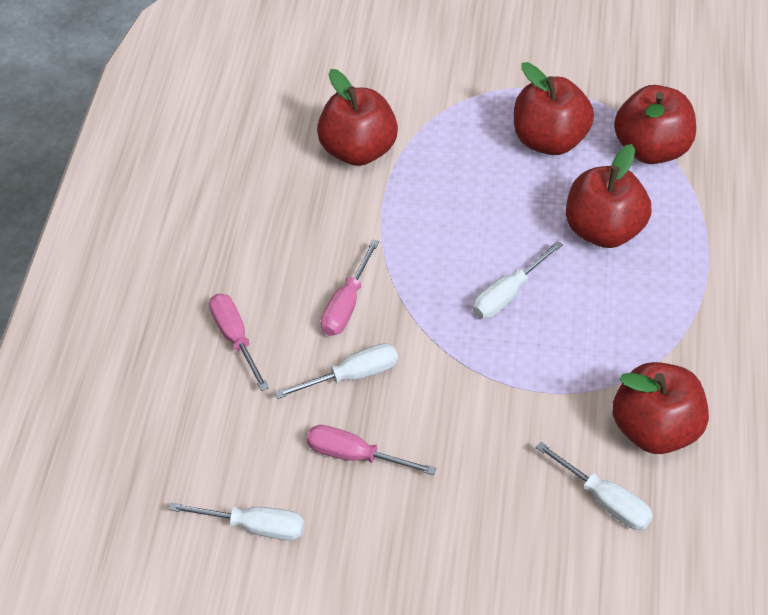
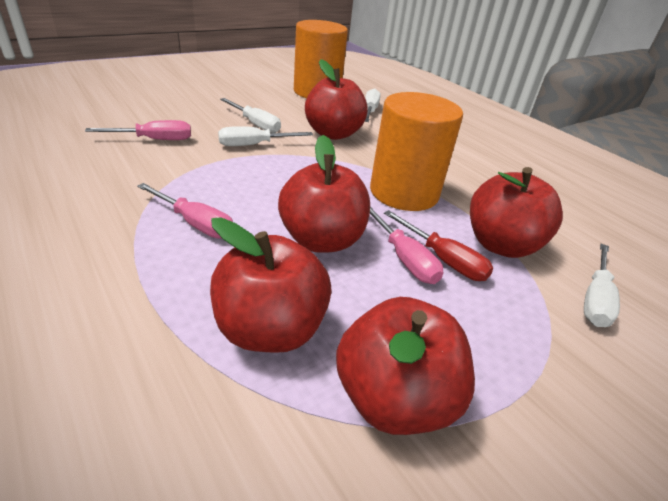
orange cylinder: 0 -> 2
red screwdriver: 0 -> 1

